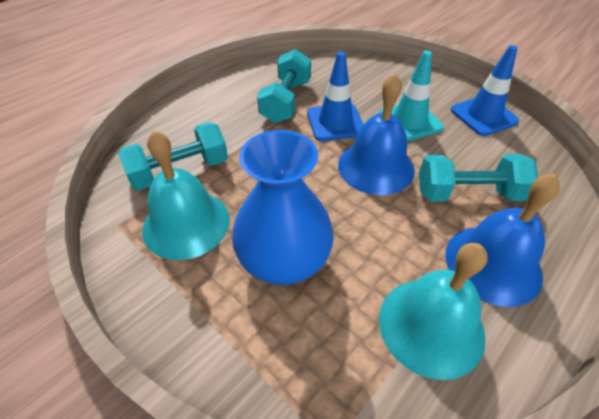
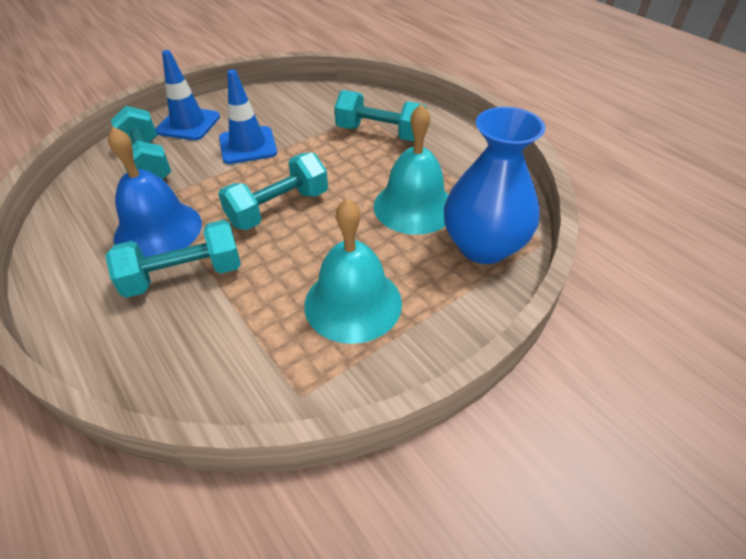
blue bell: 2 -> 1
turquoise dumbbell: 3 -> 4
turquoise traffic cone: 1 -> 0

